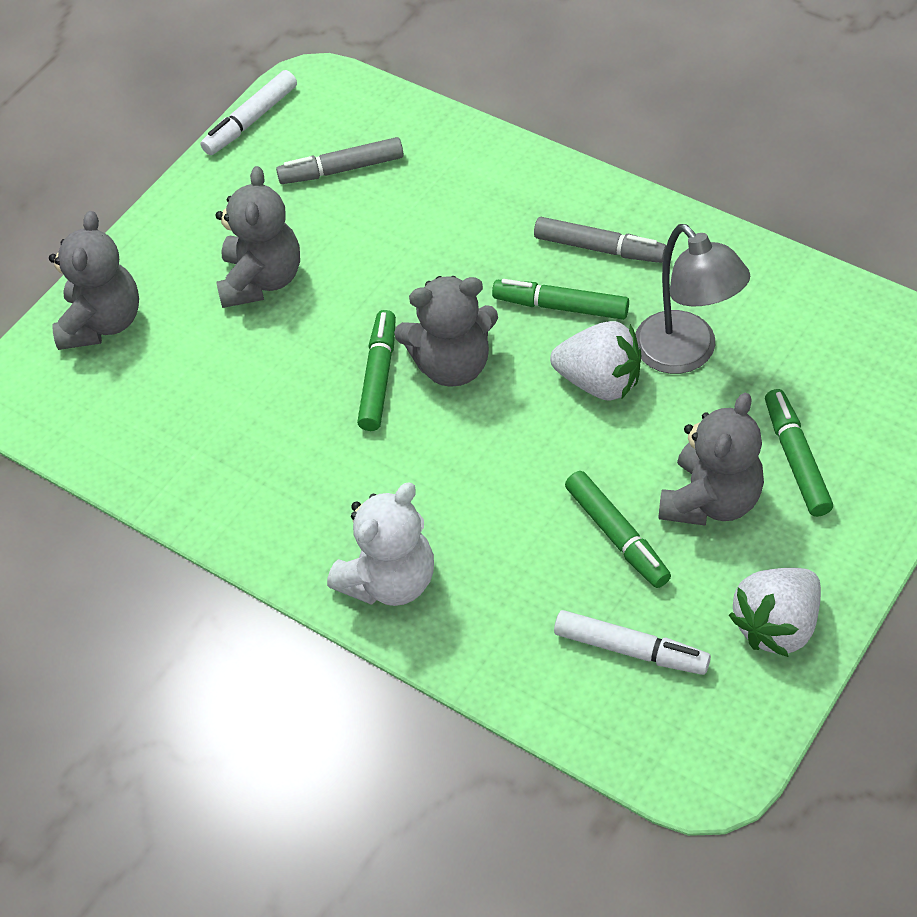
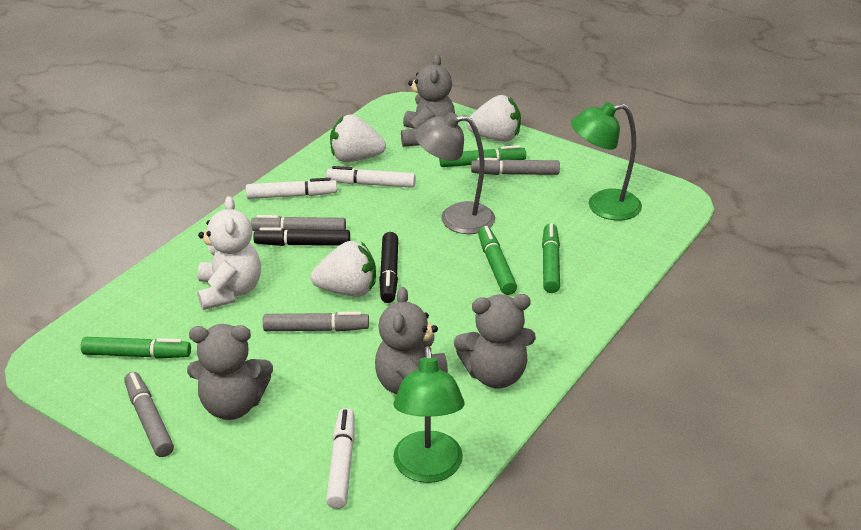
black marker: 0 -> 2
green lamp: 0 -> 2
grey marker: 2 -> 4
white marker: 2 -> 3
white strawberry: 2 -> 3

